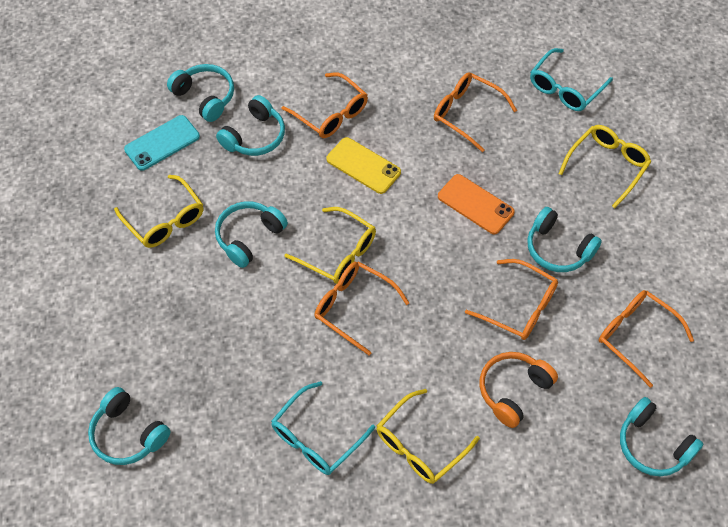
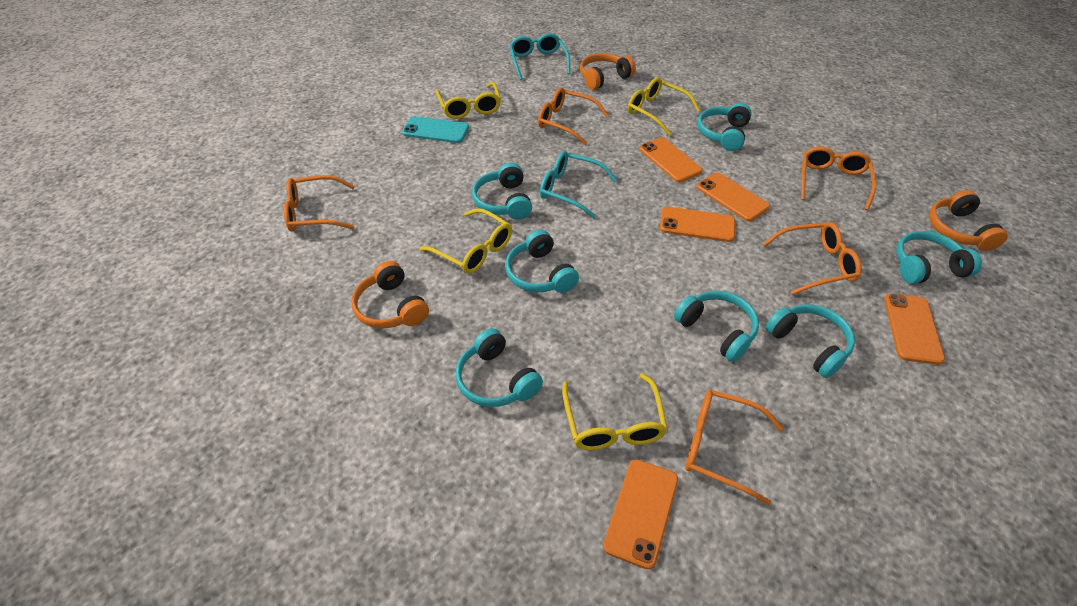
orange headphones: 1 -> 3
orange phone: 1 -> 5
turquoise headphones: 6 -> 7
yellow phone: 1 -> 0

